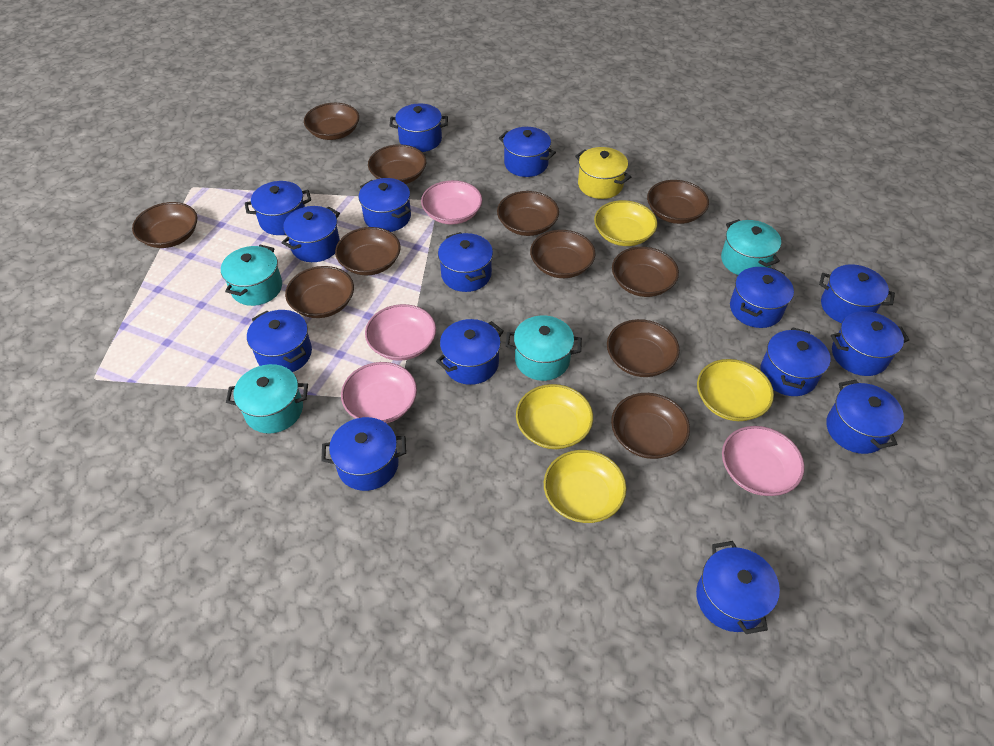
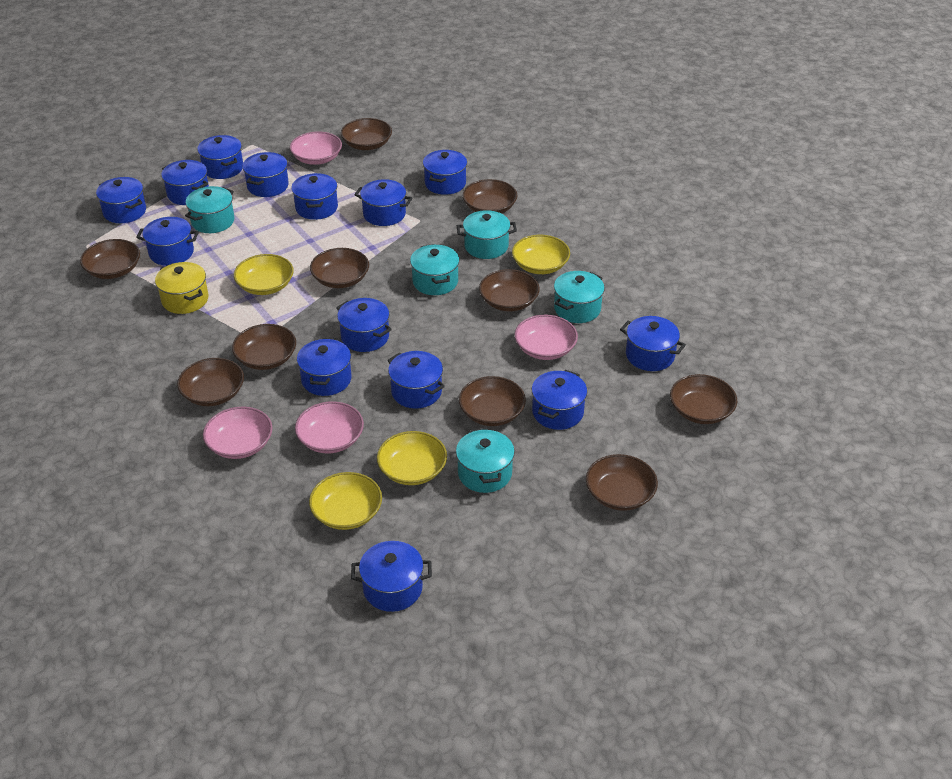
blue pot: 15 -> 14
brown bowl: 11 -> 10
turquoise pot: 4 -> 5

